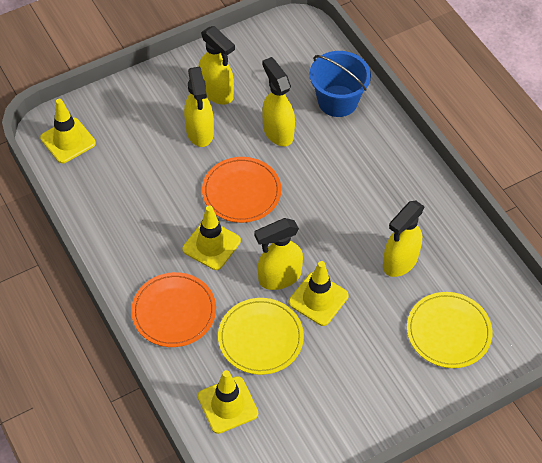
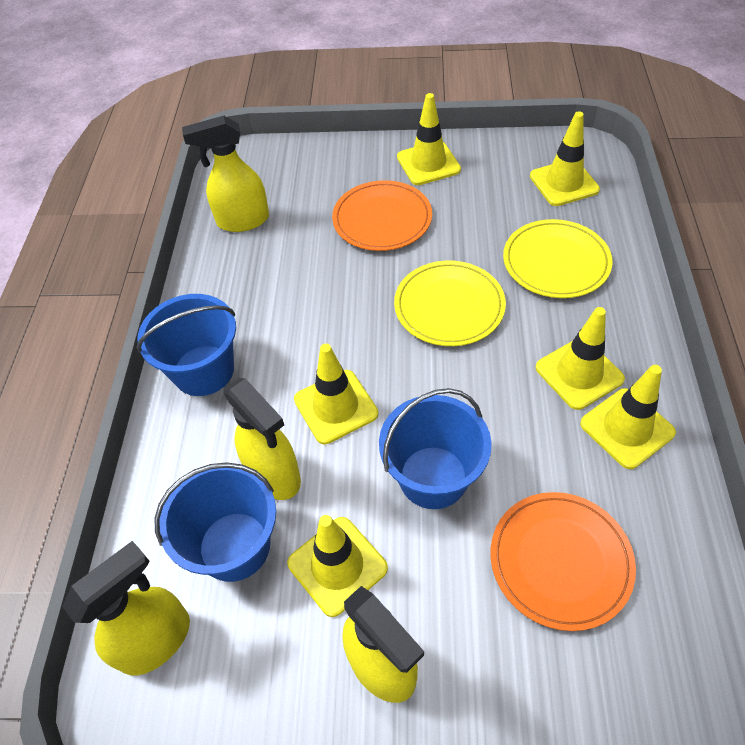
blue bucket: 1 -> 3
yellow spray bottle: 5 -> 4
yellow traffic cone: 4 -> 6

